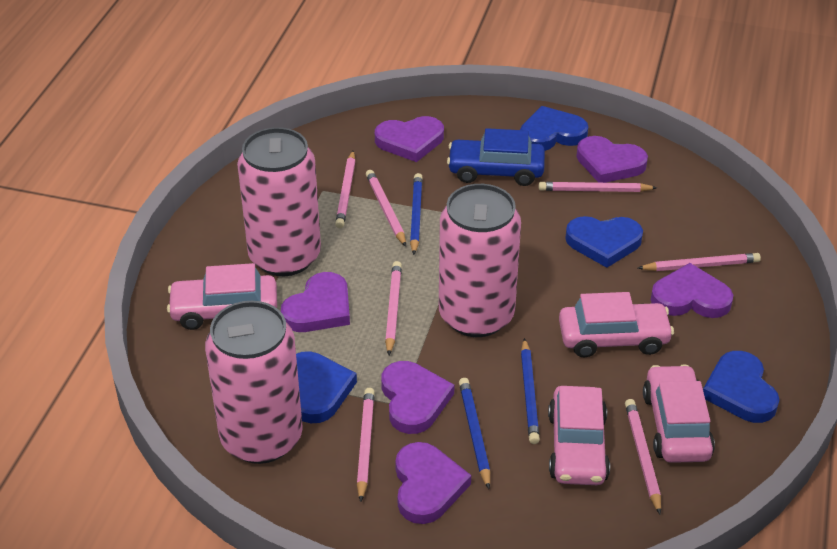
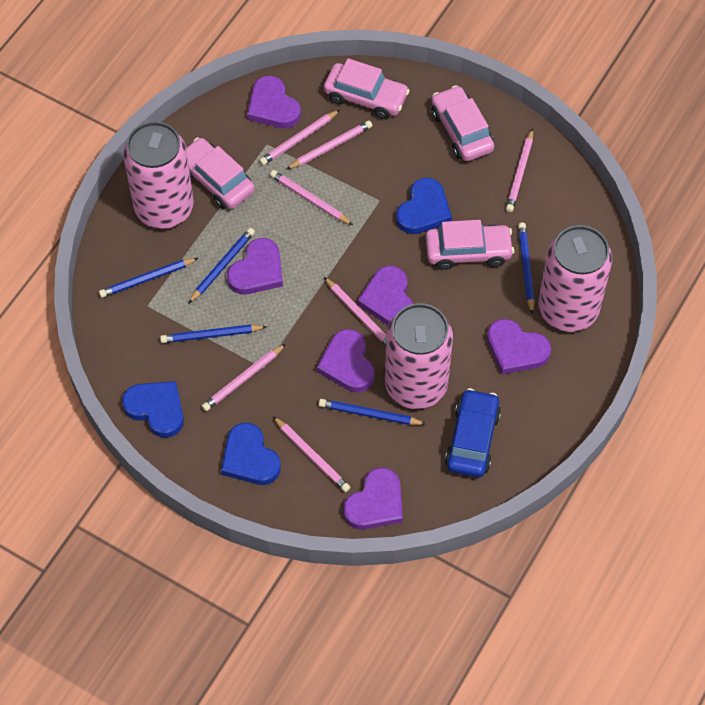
blue heart: 4 -> 3
blue pencil: 3 -> 5

